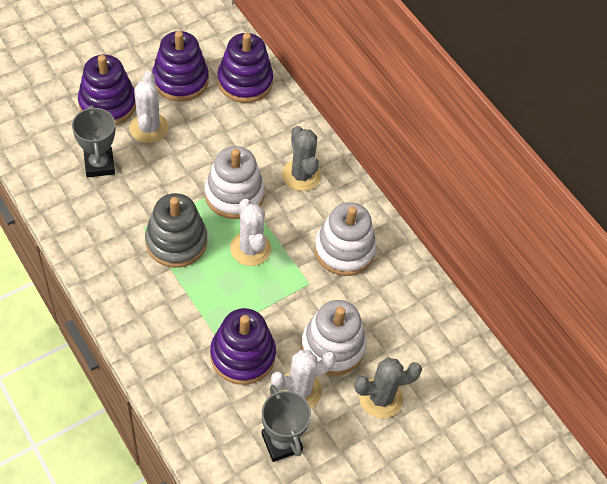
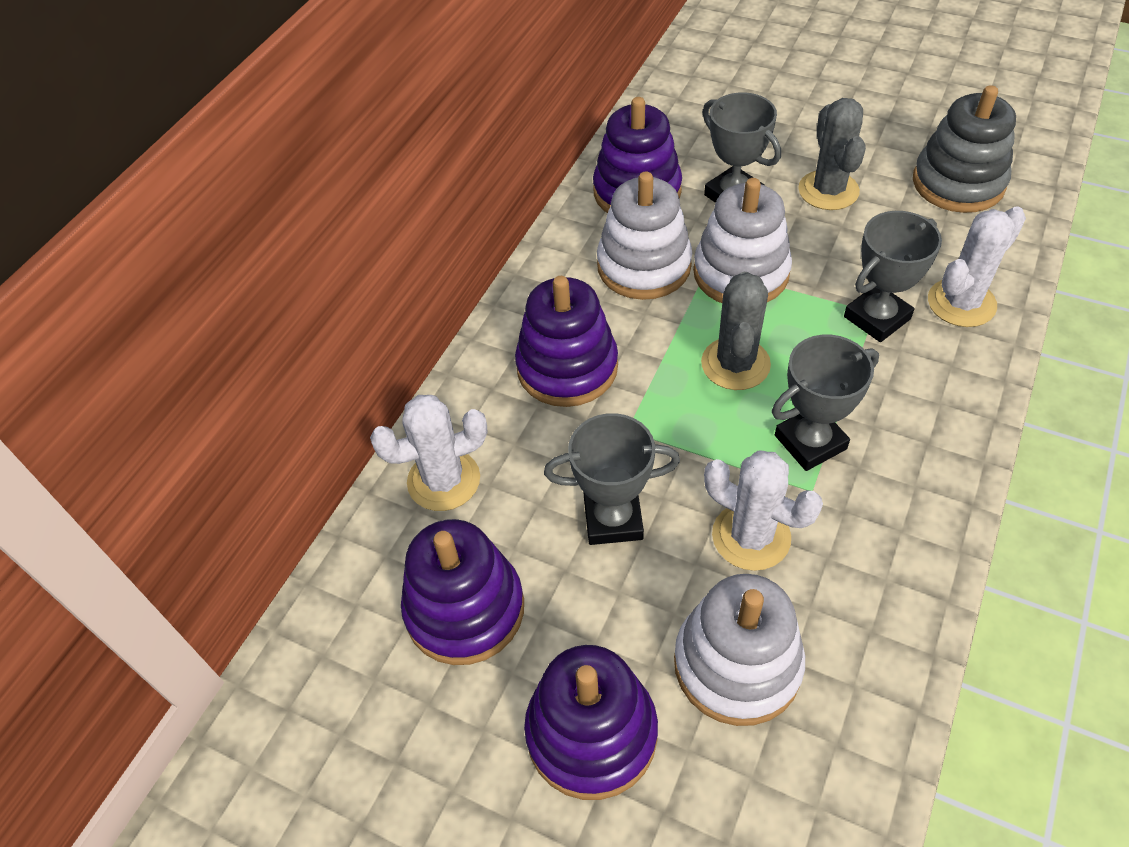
grey trophy: 2 -> 4

